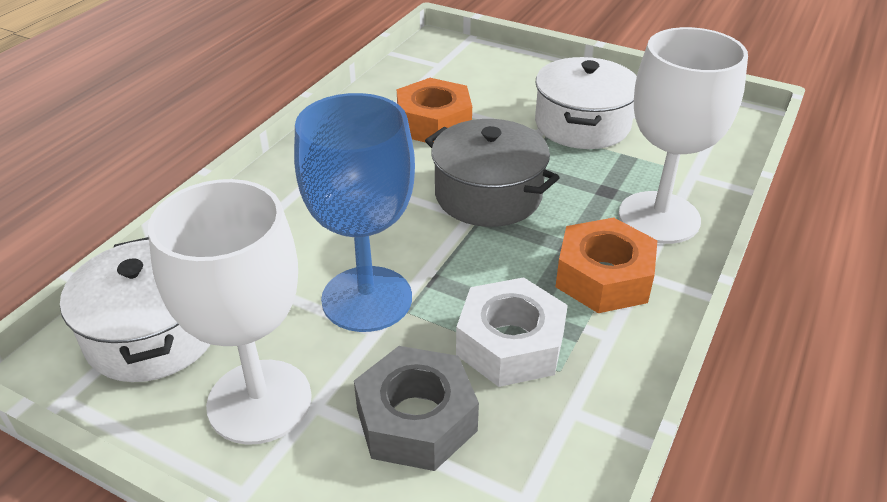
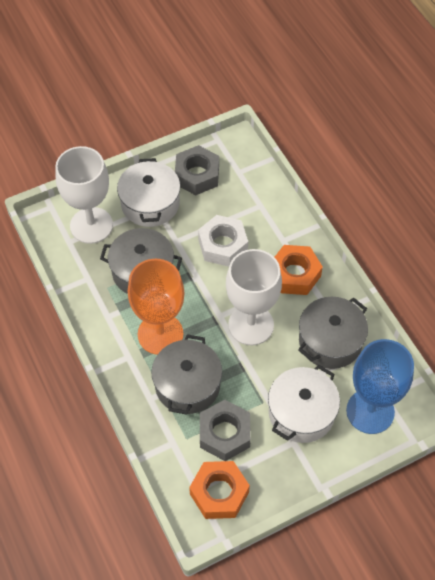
grey nut: 1 -> 2
grey pot: 1 -> 3
orange goblet: 0 -> 1

